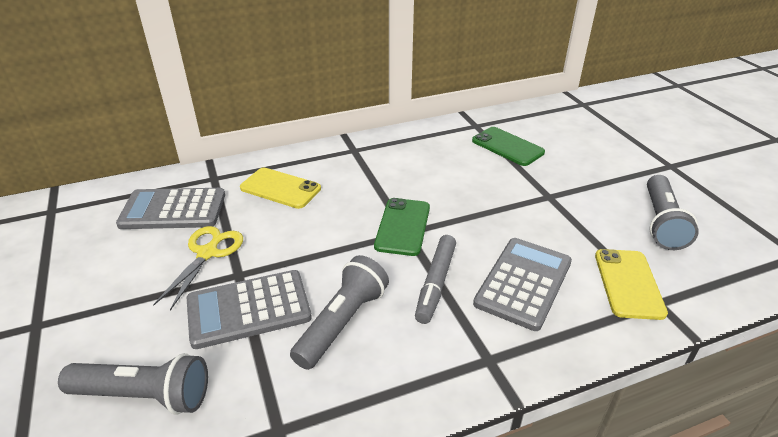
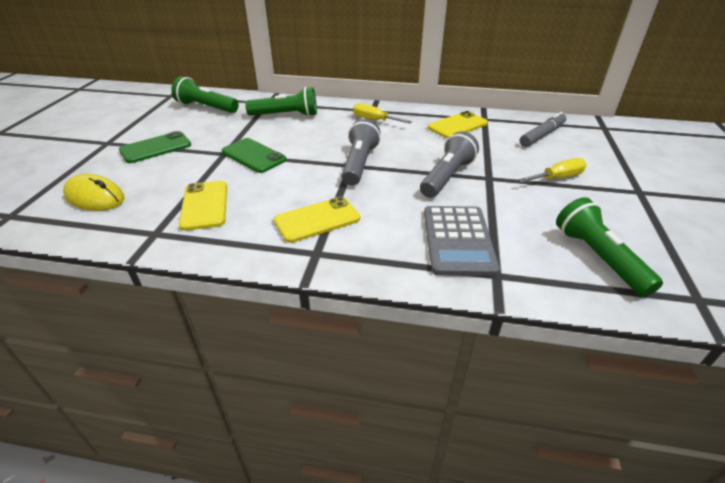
green flashlight: 0 -> 3
grey calculator: 3 -> 1
grey flashlight: 3 -> 2
yellow mouse: 0 -> 1
yellow phone: 2 -> 3
yellow scissors: 1 -> 0
yellow screwdriver: 0 -> 2

